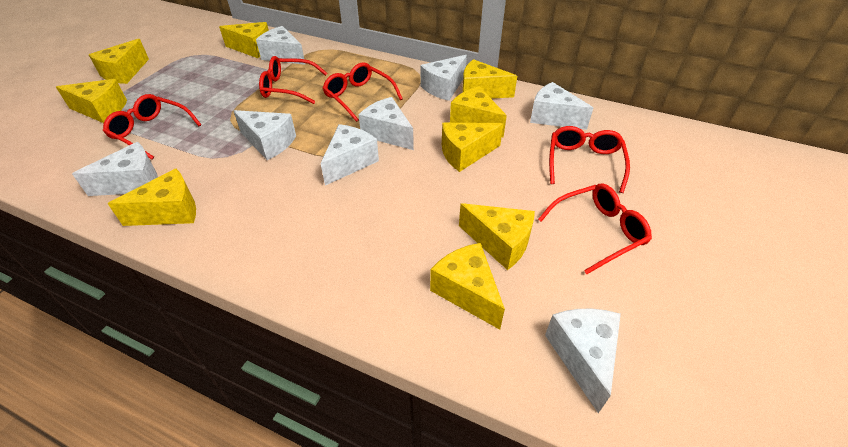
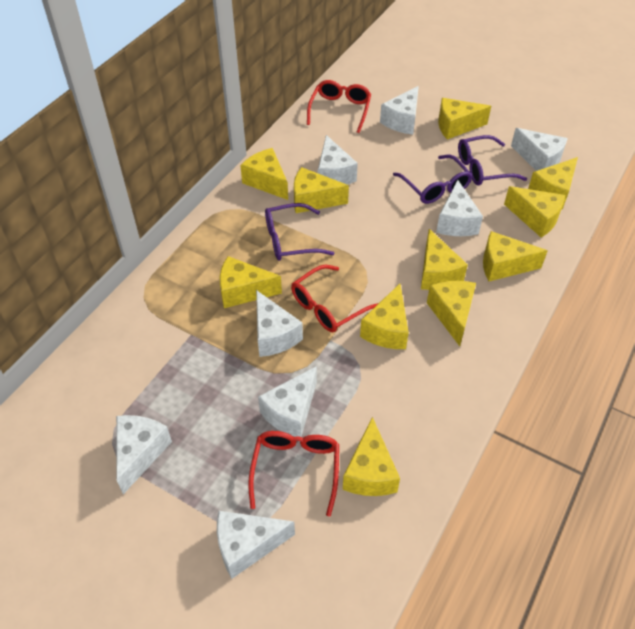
purple glasses: 0 -> 3
red glasses: 5 -> 3
yellow cheese: 9 -> 11

